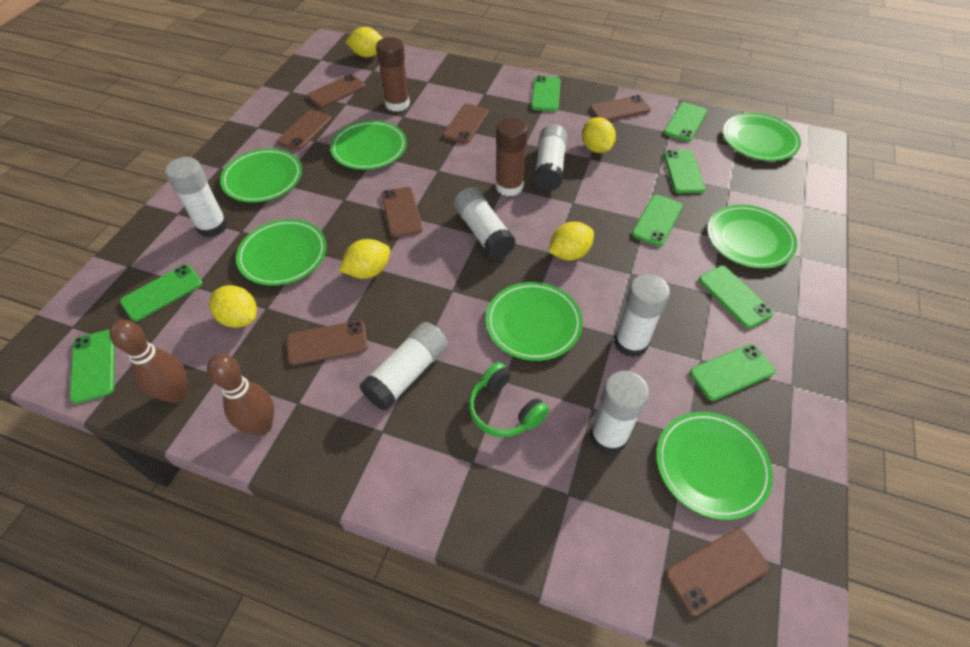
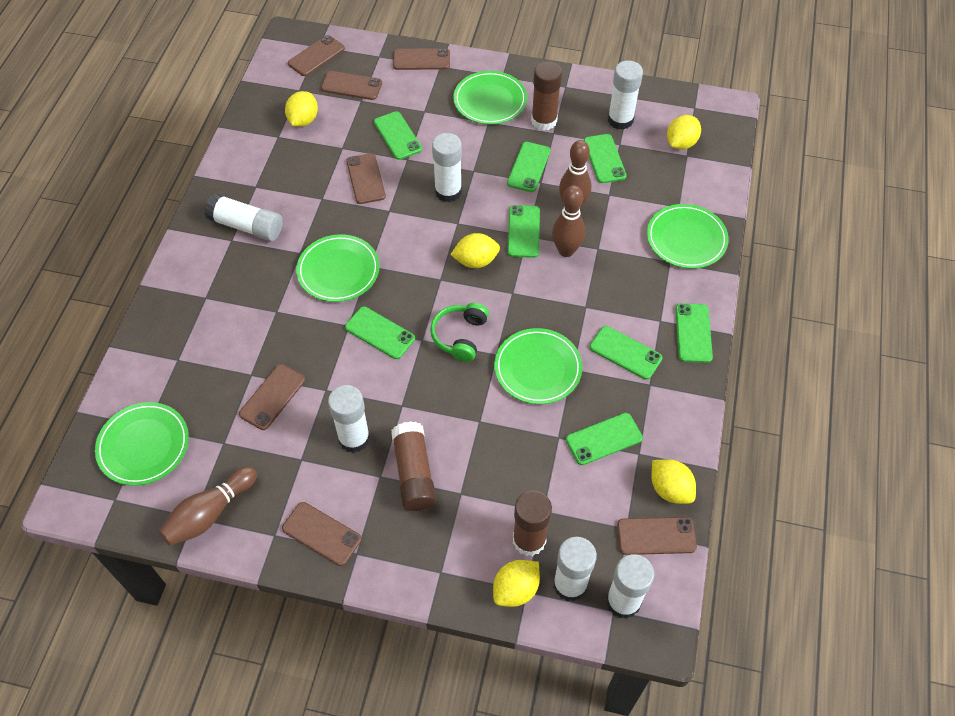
brown bowling pin: 2 -> 3
brown glue stick: 2 -> 3
green plate: 7 -> 5

